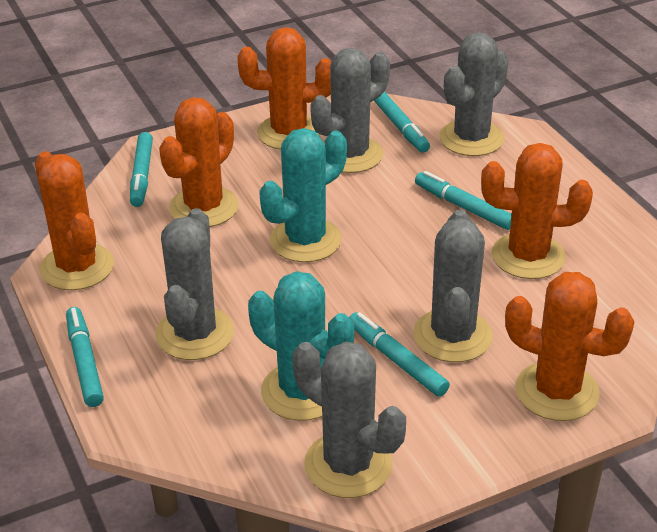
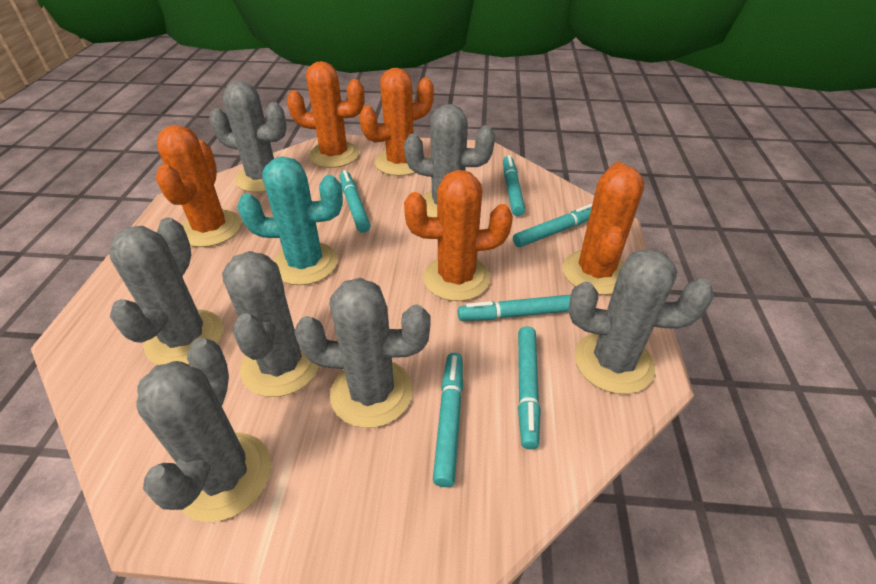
grey cactus: 5 -> 7
turquoise cactus: 2 -> 1
turquoise marker: 5 -> 6

